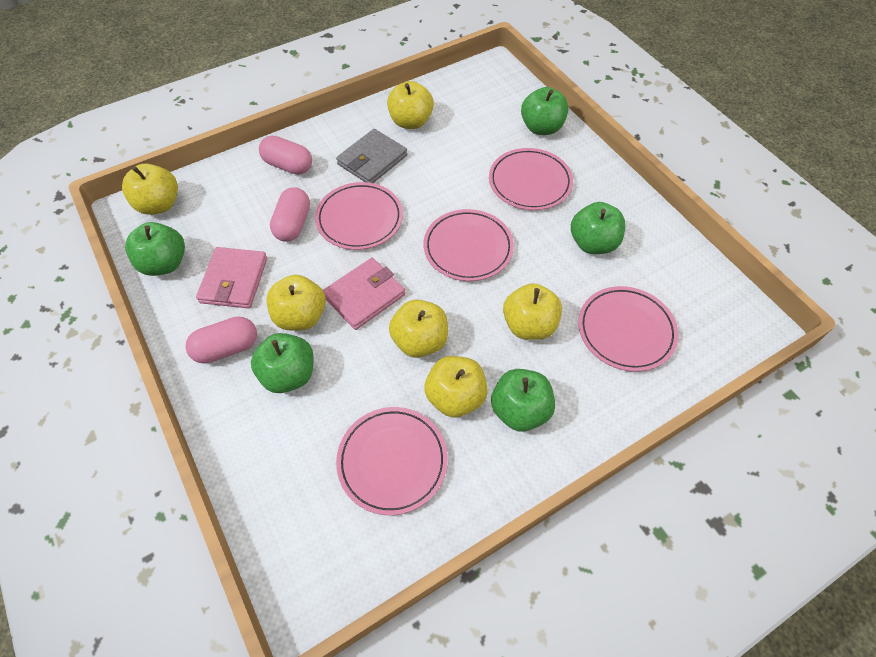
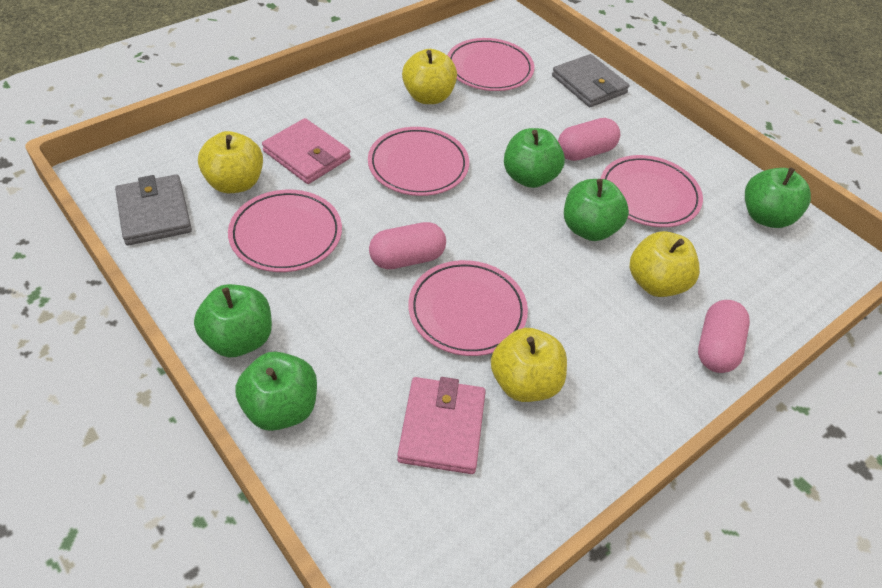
grey wallet: 1 -> 2
yellow apple: 6 -> 4

